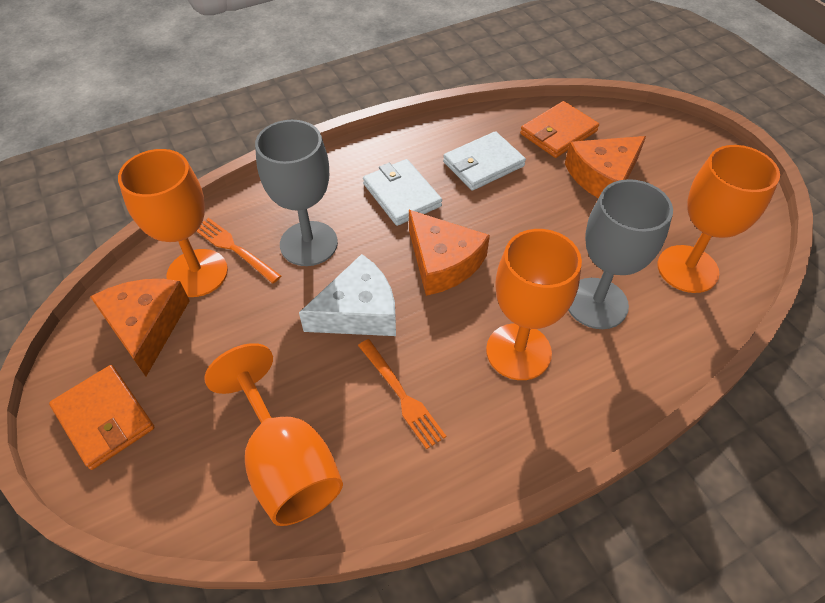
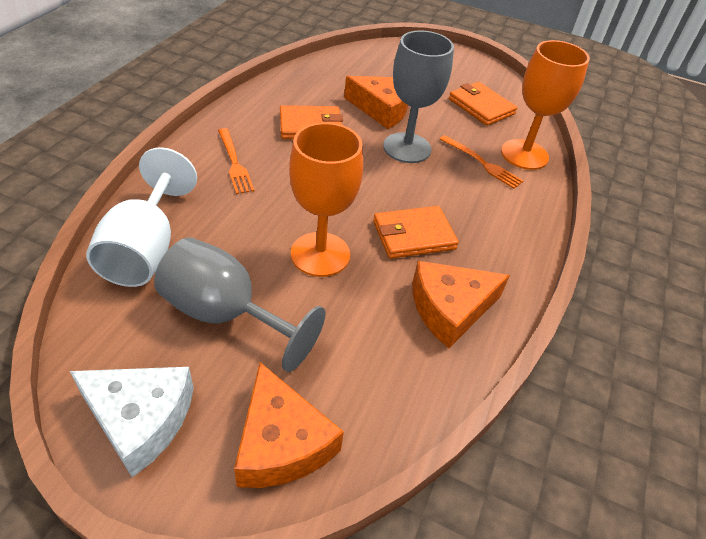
orange goblet: 4 -> 2
orange wallet: 2 -> 3
white goblet: 0 -> 1
white wallet: 2 -> 0

